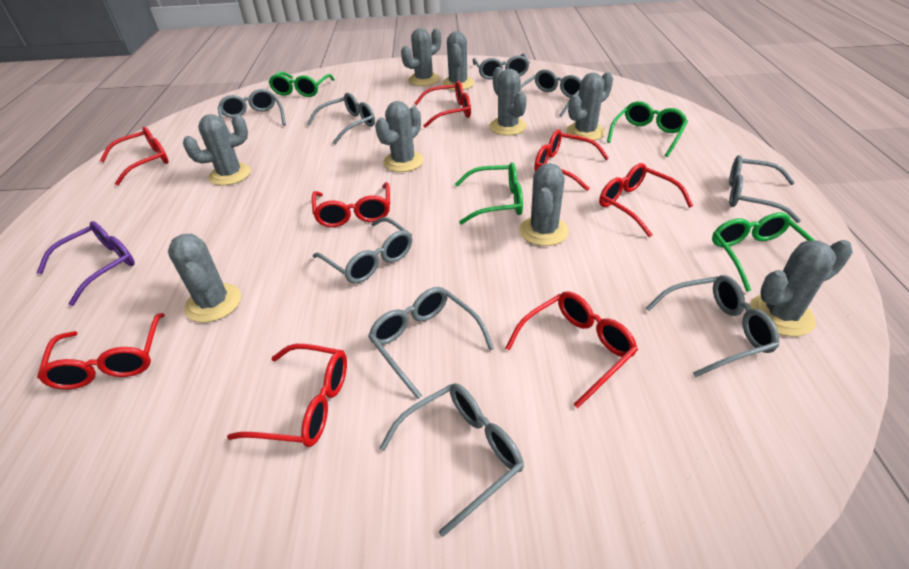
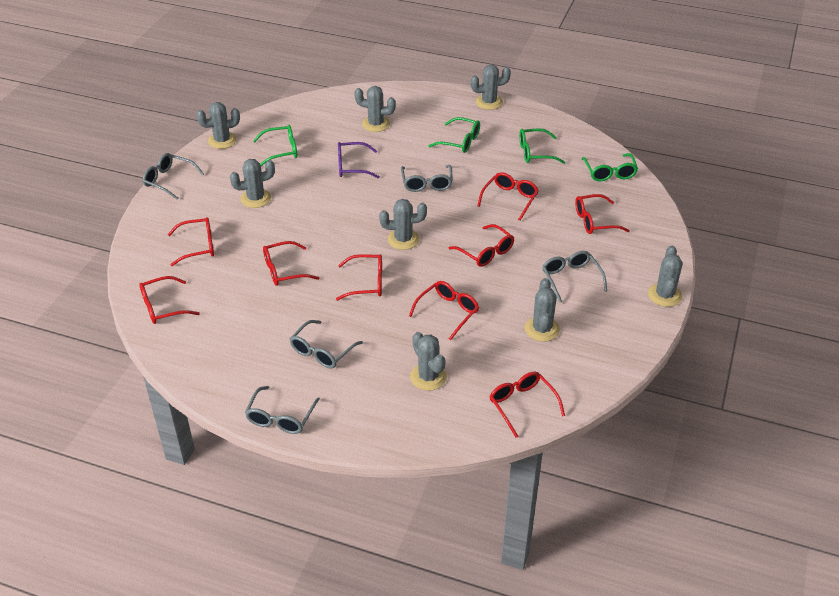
grey cactus: 9 -> 8
grey glasses: 9 -> 5
red glasses: 8 -> 9

